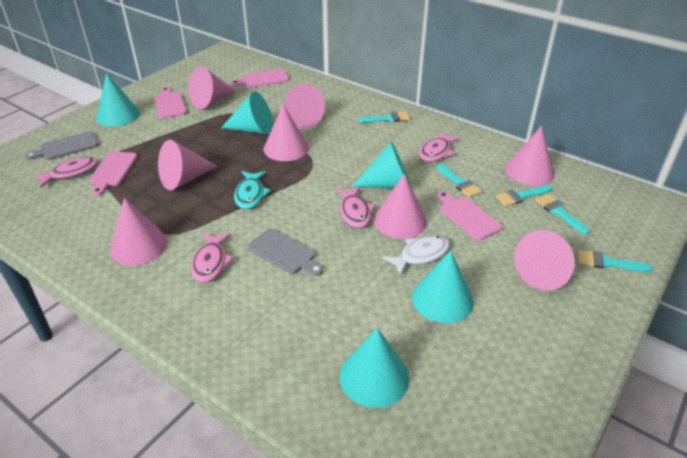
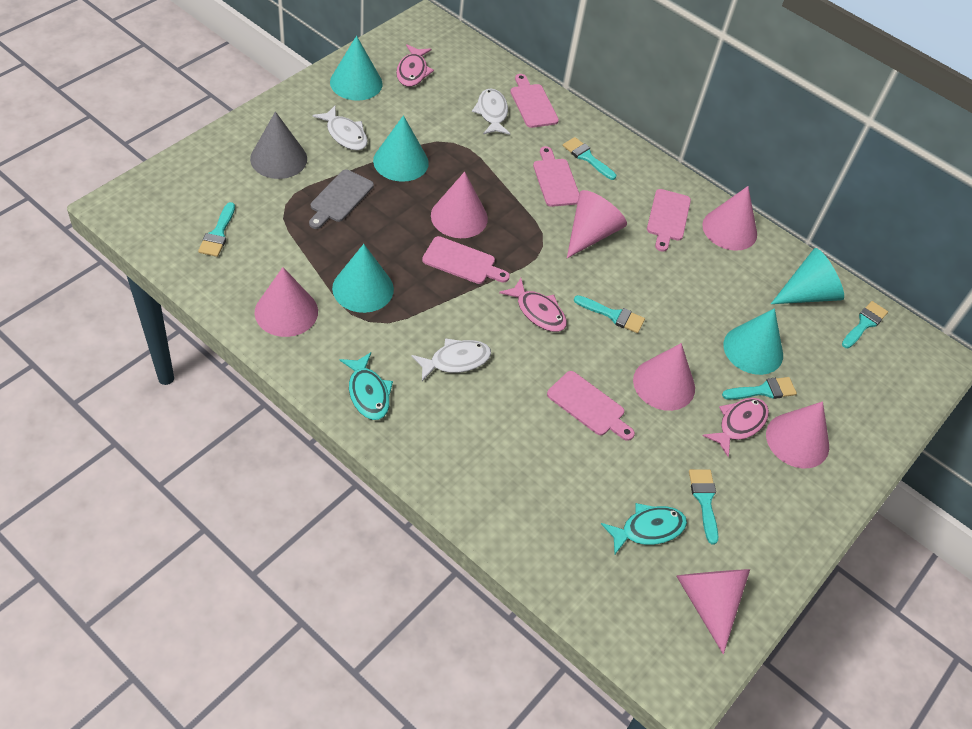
grey cone: 0 -> 1
grey cutting board: 2 -> 1
pink cone: 8 -> 7
pink cutting board: 4 -> 5
pink fish: 4 -> 3
turquoise brush: 5 -> 6
turquoise fish: 1 -> 2
white fish: 1 -> 3

